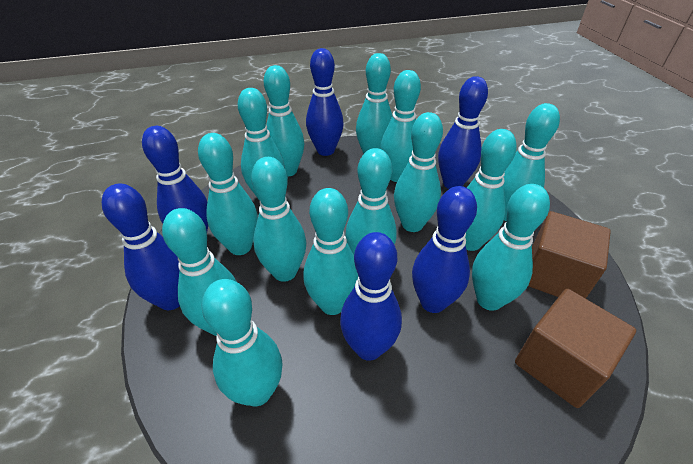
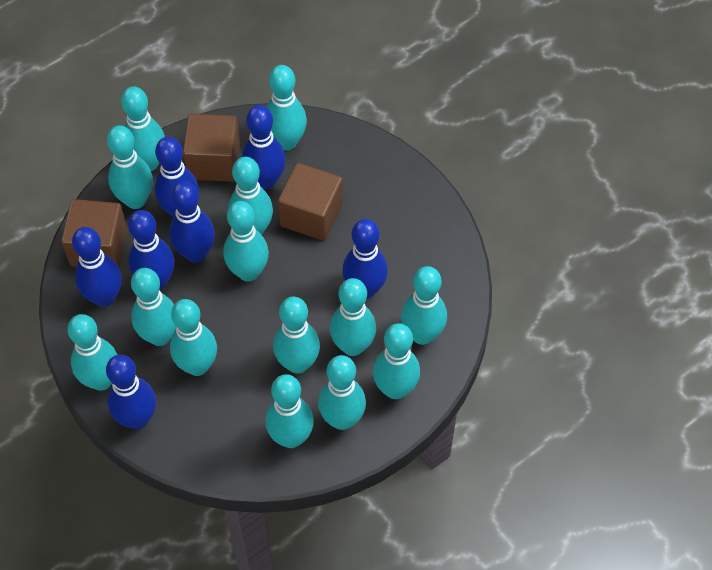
blue bowling pin: 6 -> 7
brown cube: 2 -> 3

